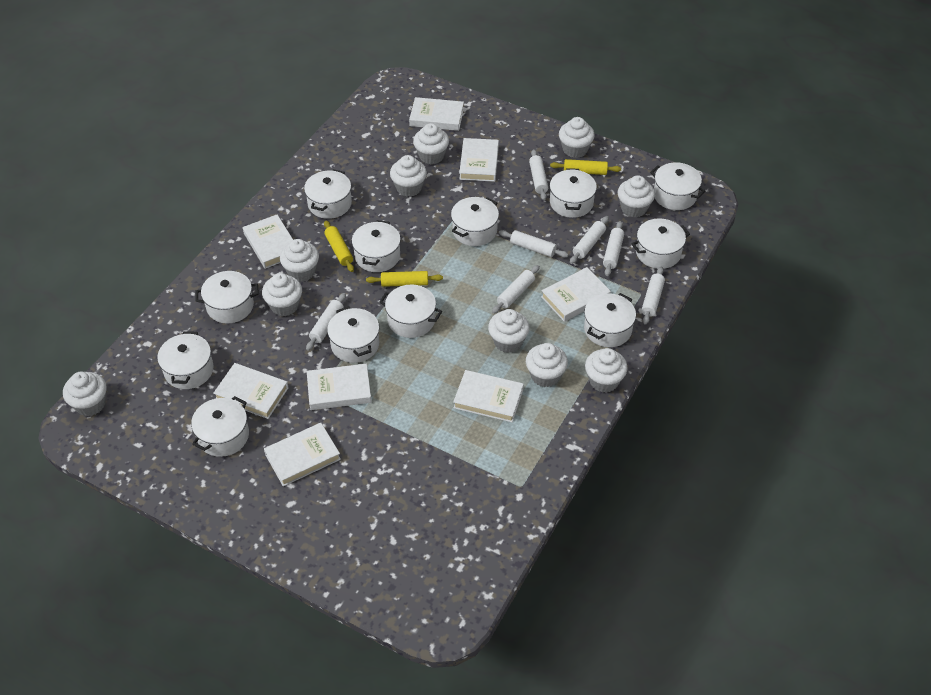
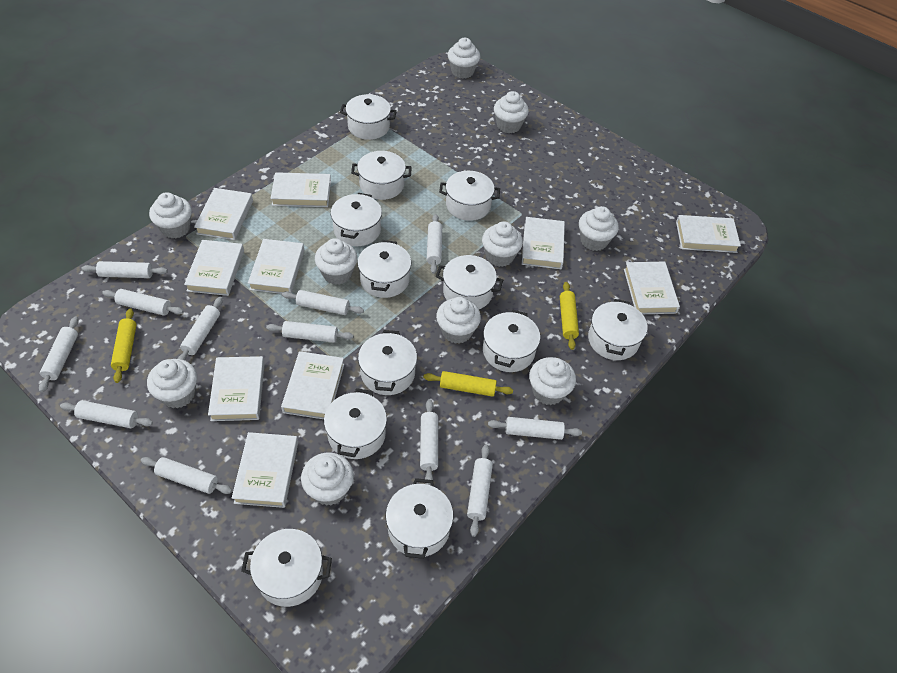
white book: 8 -> 10
white rolling pin: 7 -> 12

